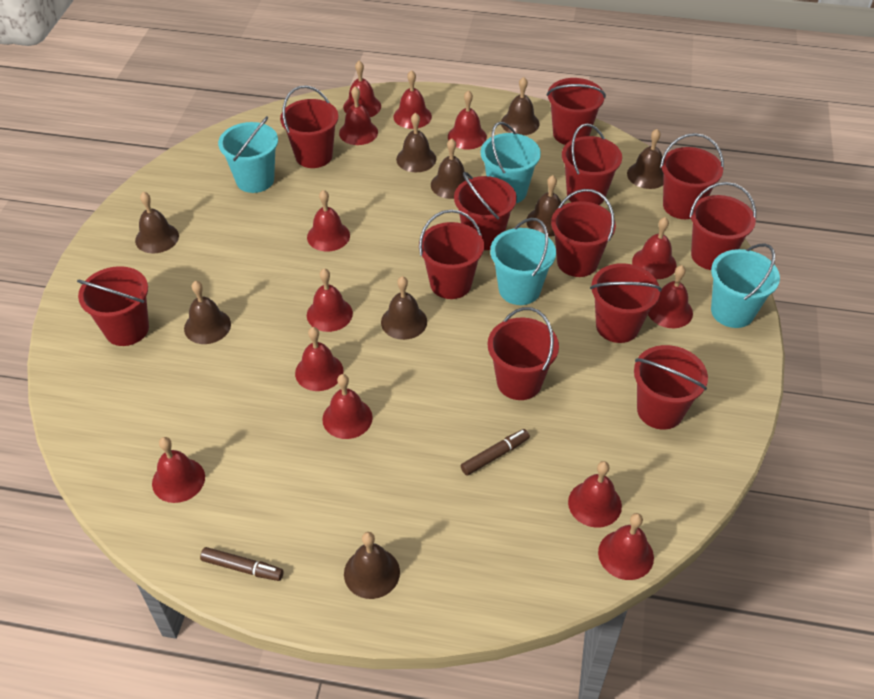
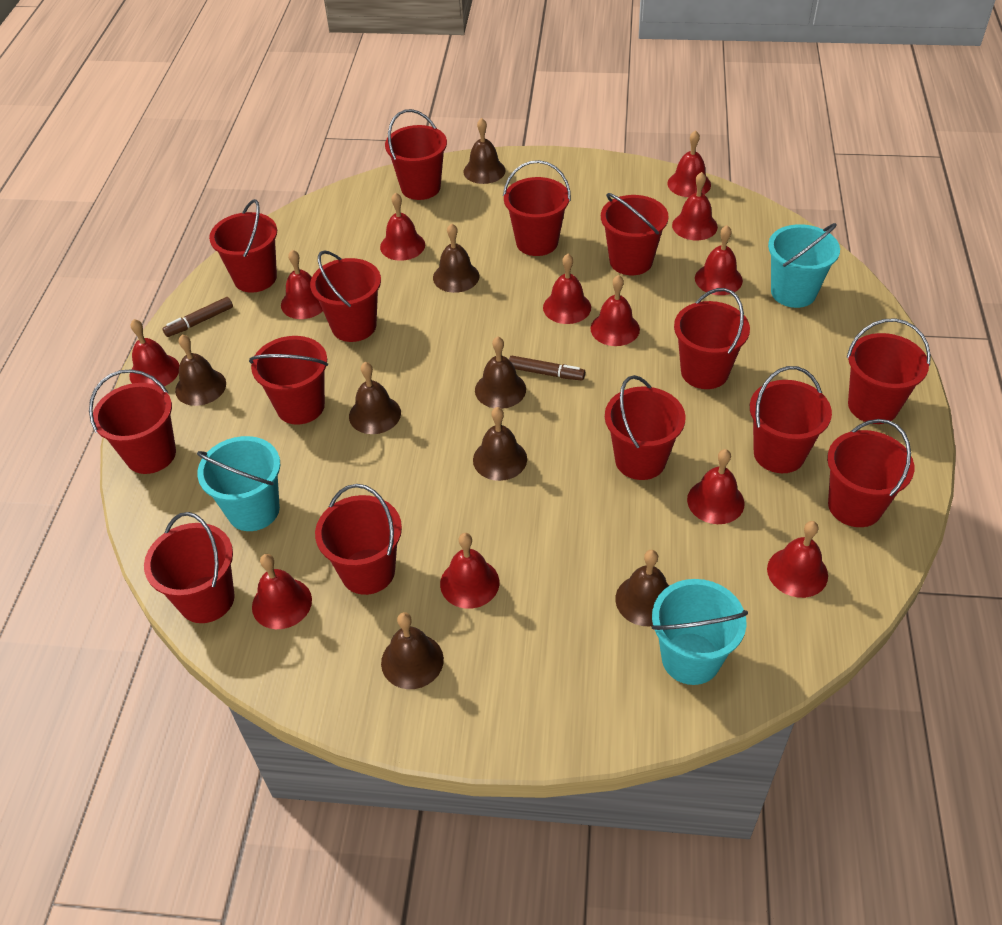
brown bell: 9 -> 8
red bell: 13 -> 12
red bucket: 12 -> 14
turquoise bucket: 4 -> 3

